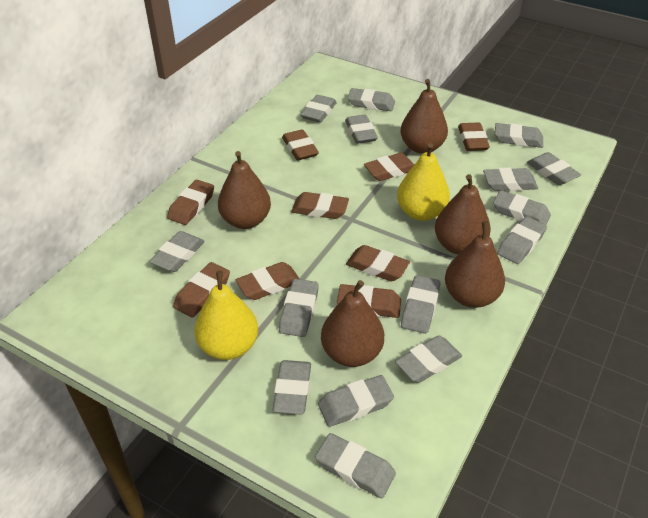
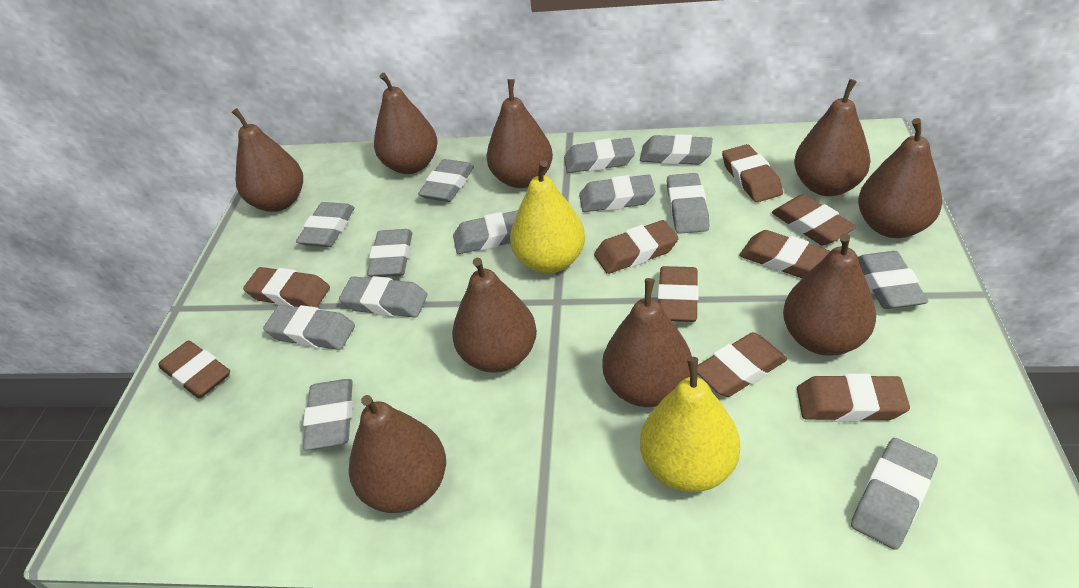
brown pear: 5 -> 9
grey eraser: 15 -> 13

